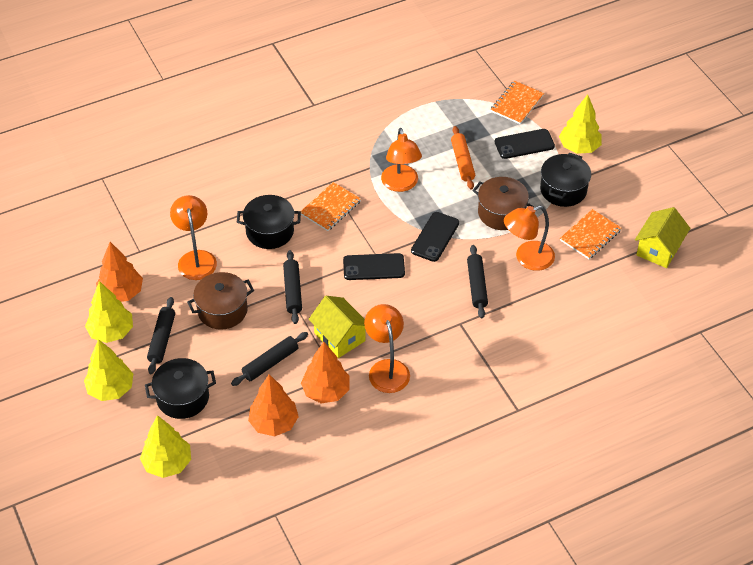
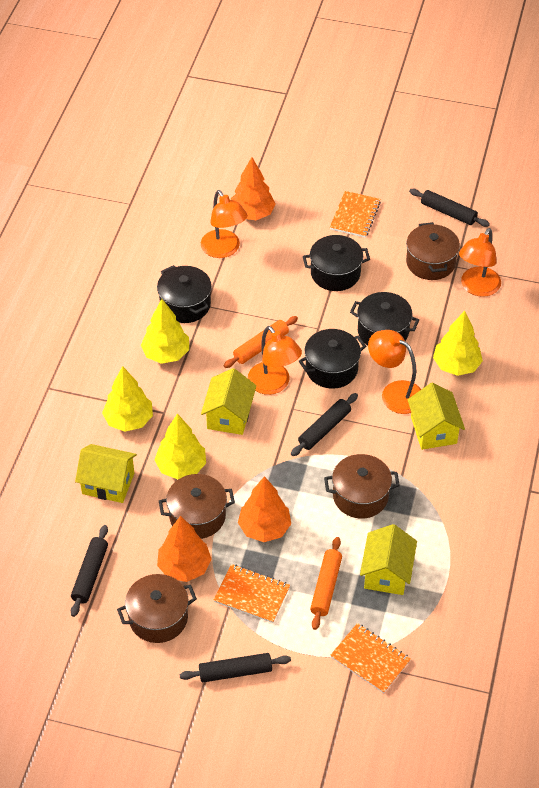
black phone: 3 -> 0
black pot: 3 -> 4
brown pot: 2 -> 4
orange rolling pin: 1 -> 2
yellow house: 2 -> 4

